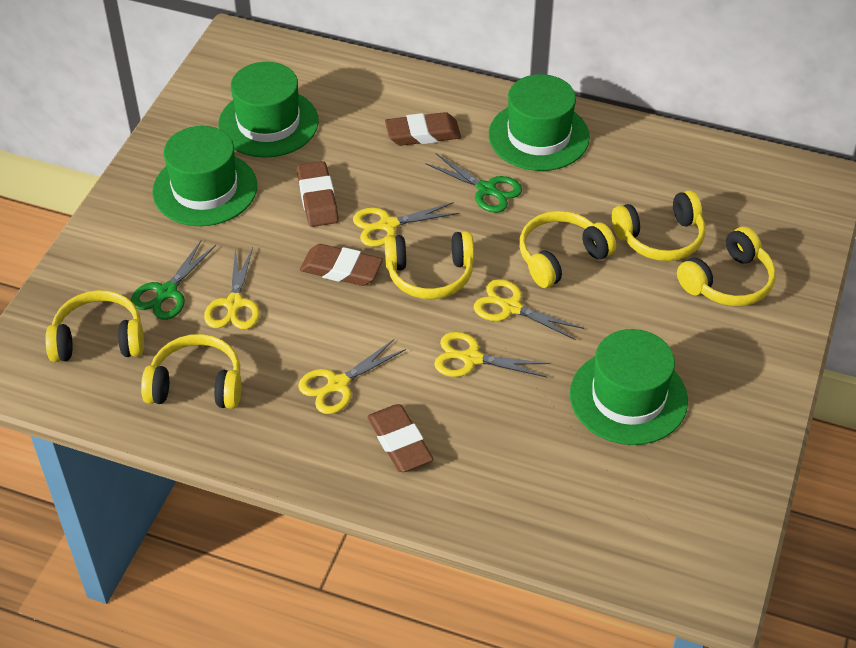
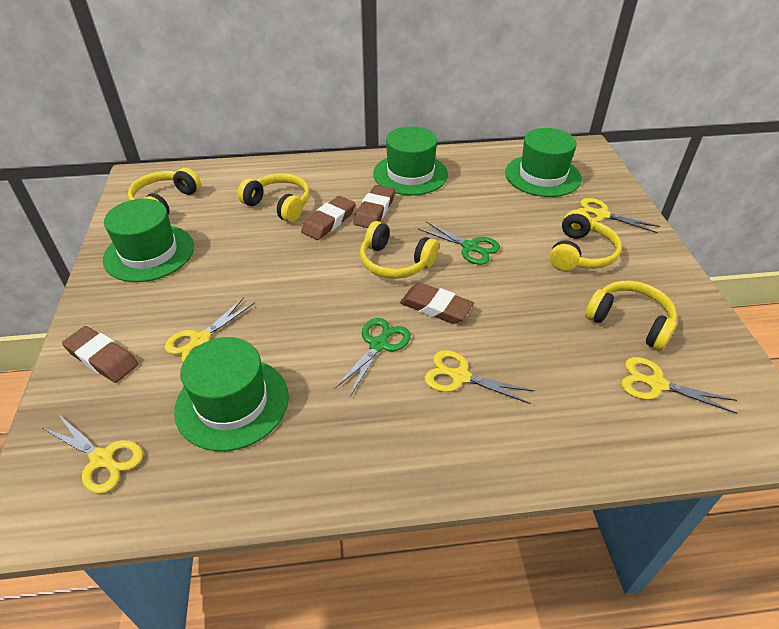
yellow headphones: 6 -> 5

